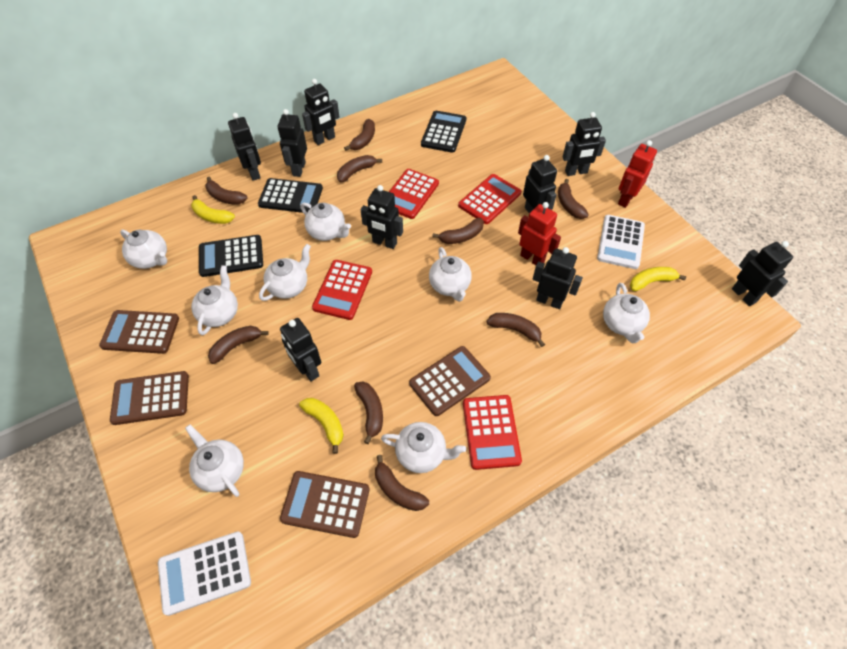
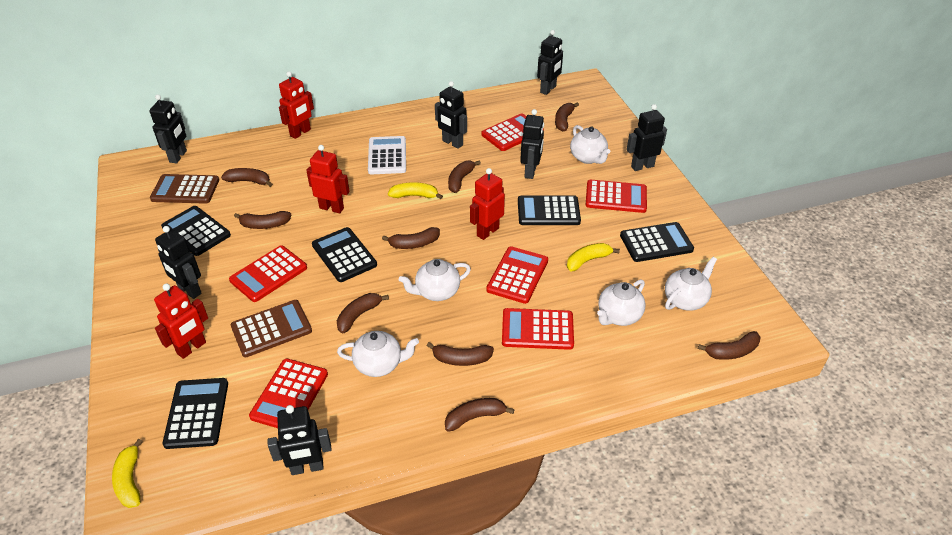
black calculator: 3 -> 5
black robot: 9 -> 7
brown calculator: 4 -> 2
red calculator: 4 -> 6
red robot: 2 -> 4
white calculator: 2 -> 1
white teapot: 8 -> 5

